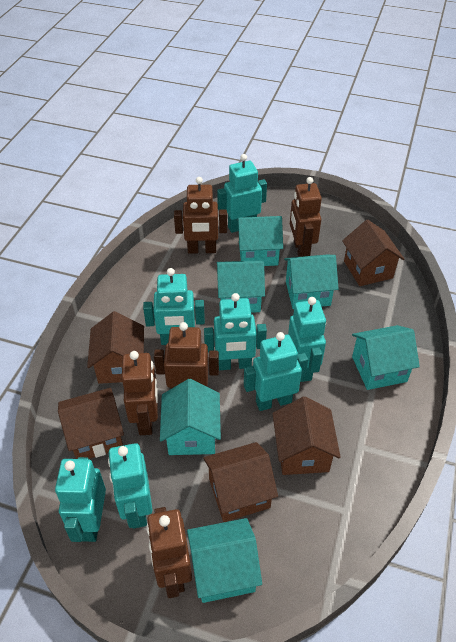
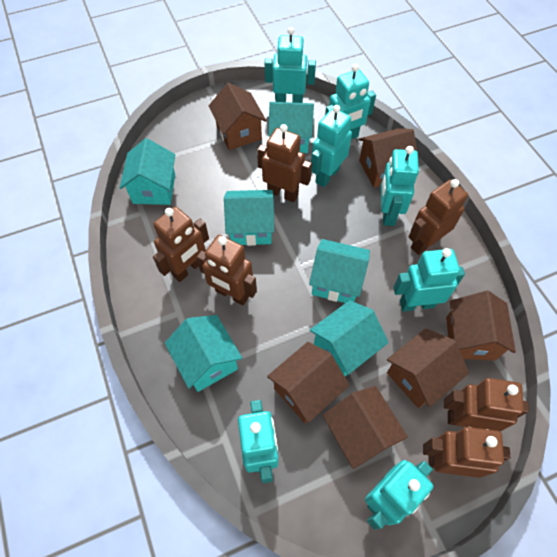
brown house: 5 -> 6
brown robot: 5 -> 6

